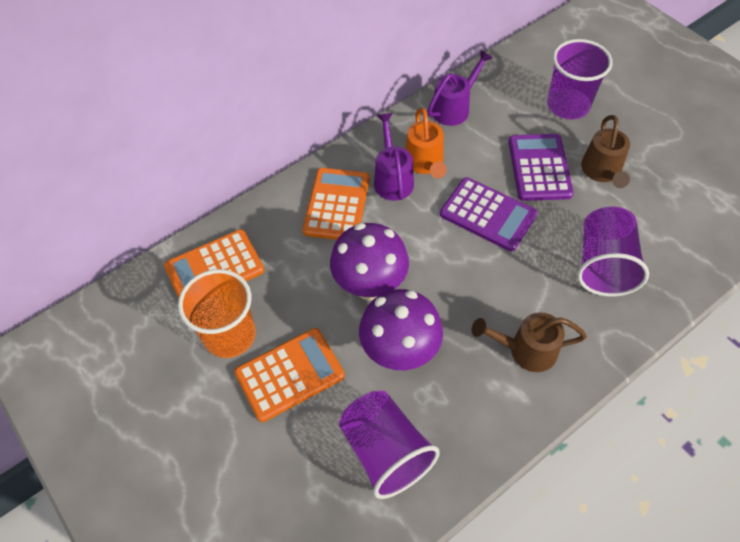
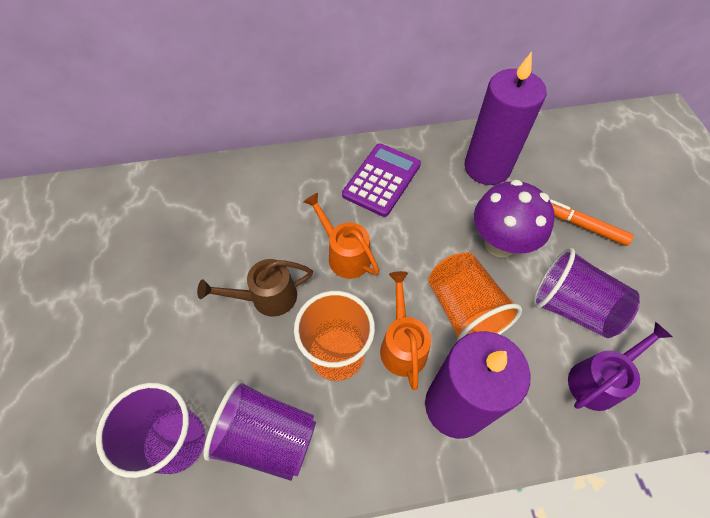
brown watering can: 2 -> 1
orange calculator: 3 -> 0
orange cup: 1 -> 2
orange marker: 0 -> 1
orange watering can: 1 -> 2
purple calculator: 2 -> 1
purple candle: 0 -> 2
purple mushroom: 2 -> 1
purple watering can: 2 -> 1

